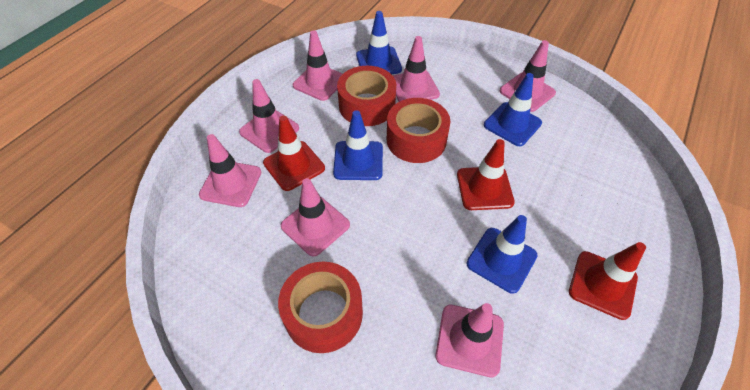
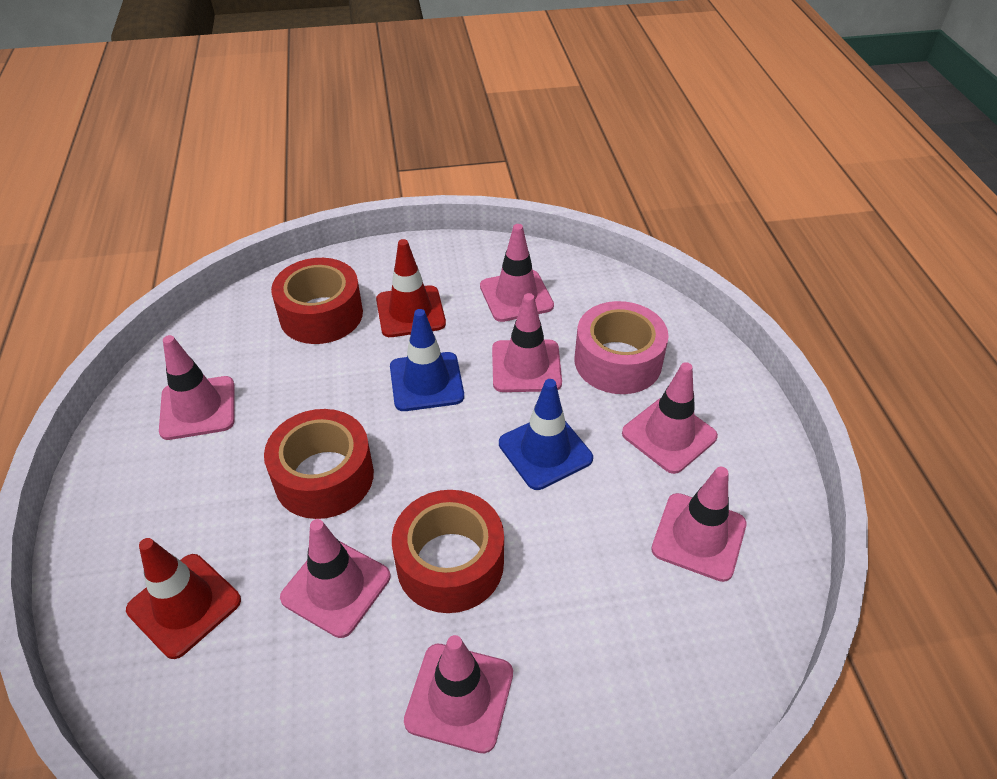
blue traffic cone: 4 -> 2
pink tape: 0 -> 1
red traffic cone: 3 -> 2

